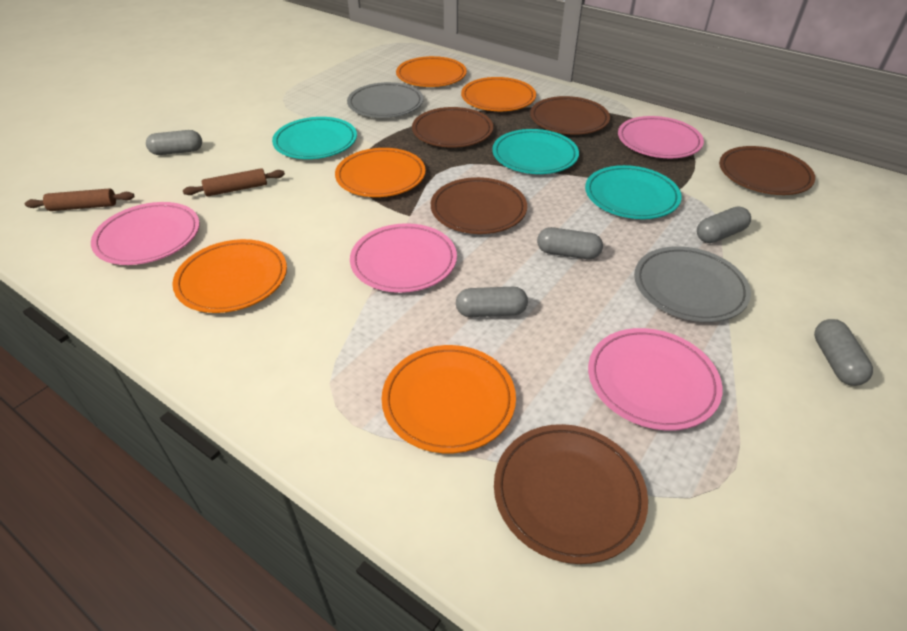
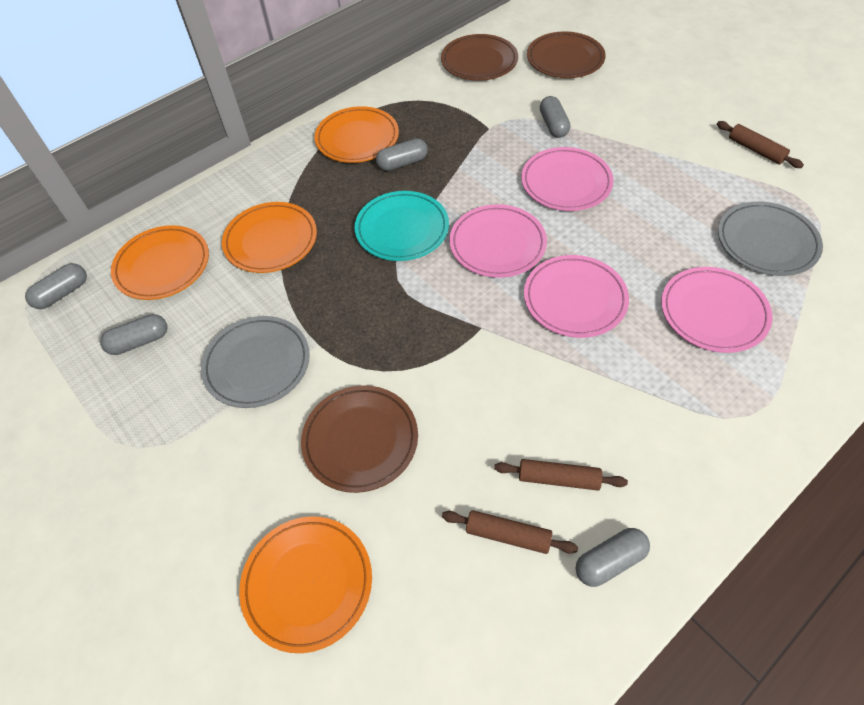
brown plate: 5 -> 3
brown rolling pin: 2 -> 3
orange plate: 5 -> 4
turquoise plate: 3 -> 1

